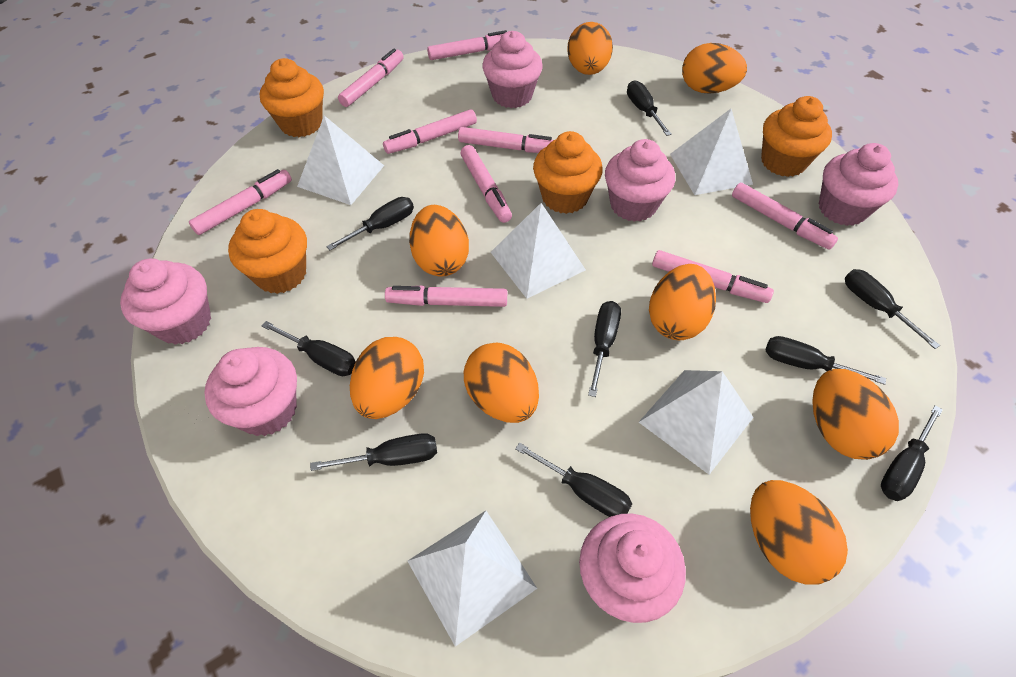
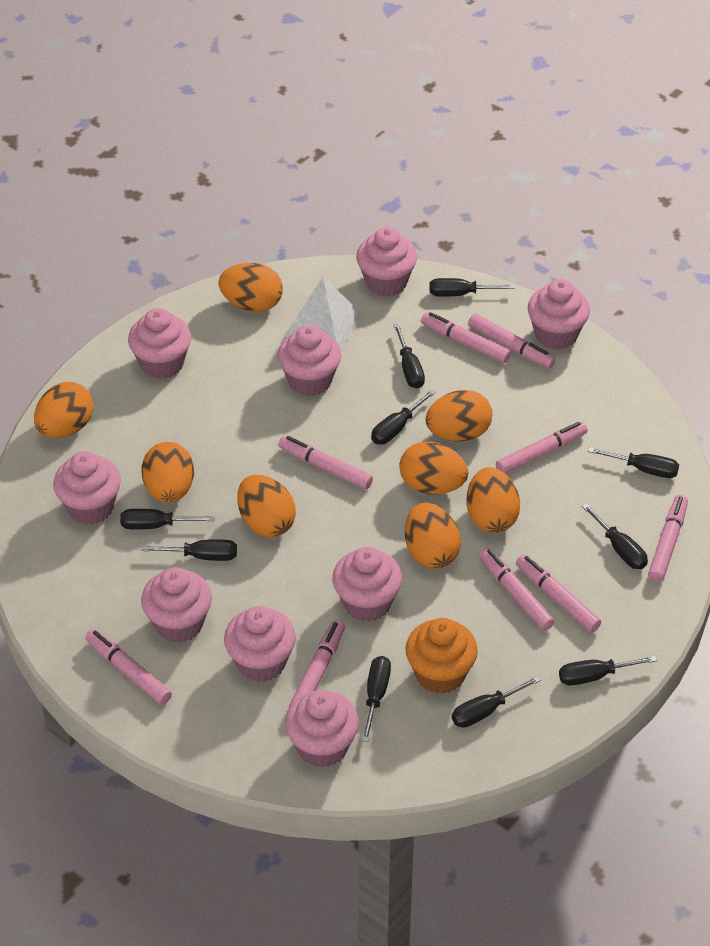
black screwdriver: 9 -> 10
orange cupcake: 4 -> 1
pink cupcake: 6 -> 9
white pyramid: 5 -> 1

